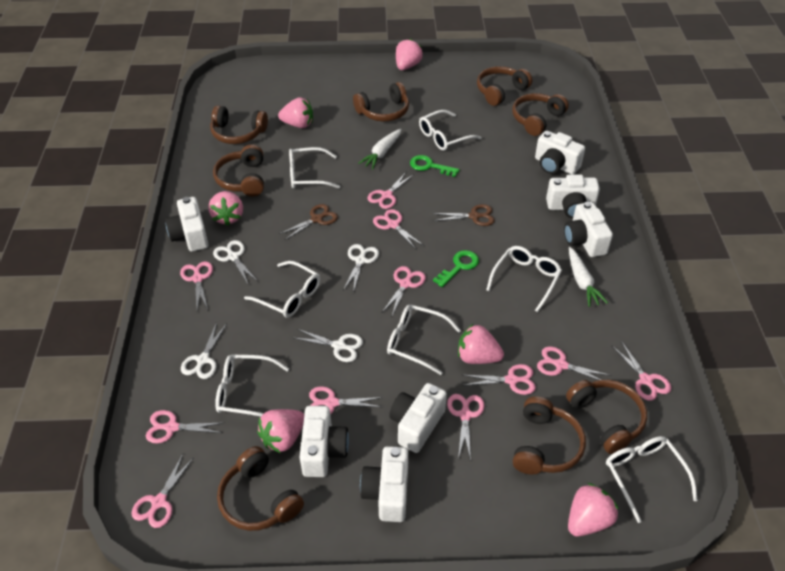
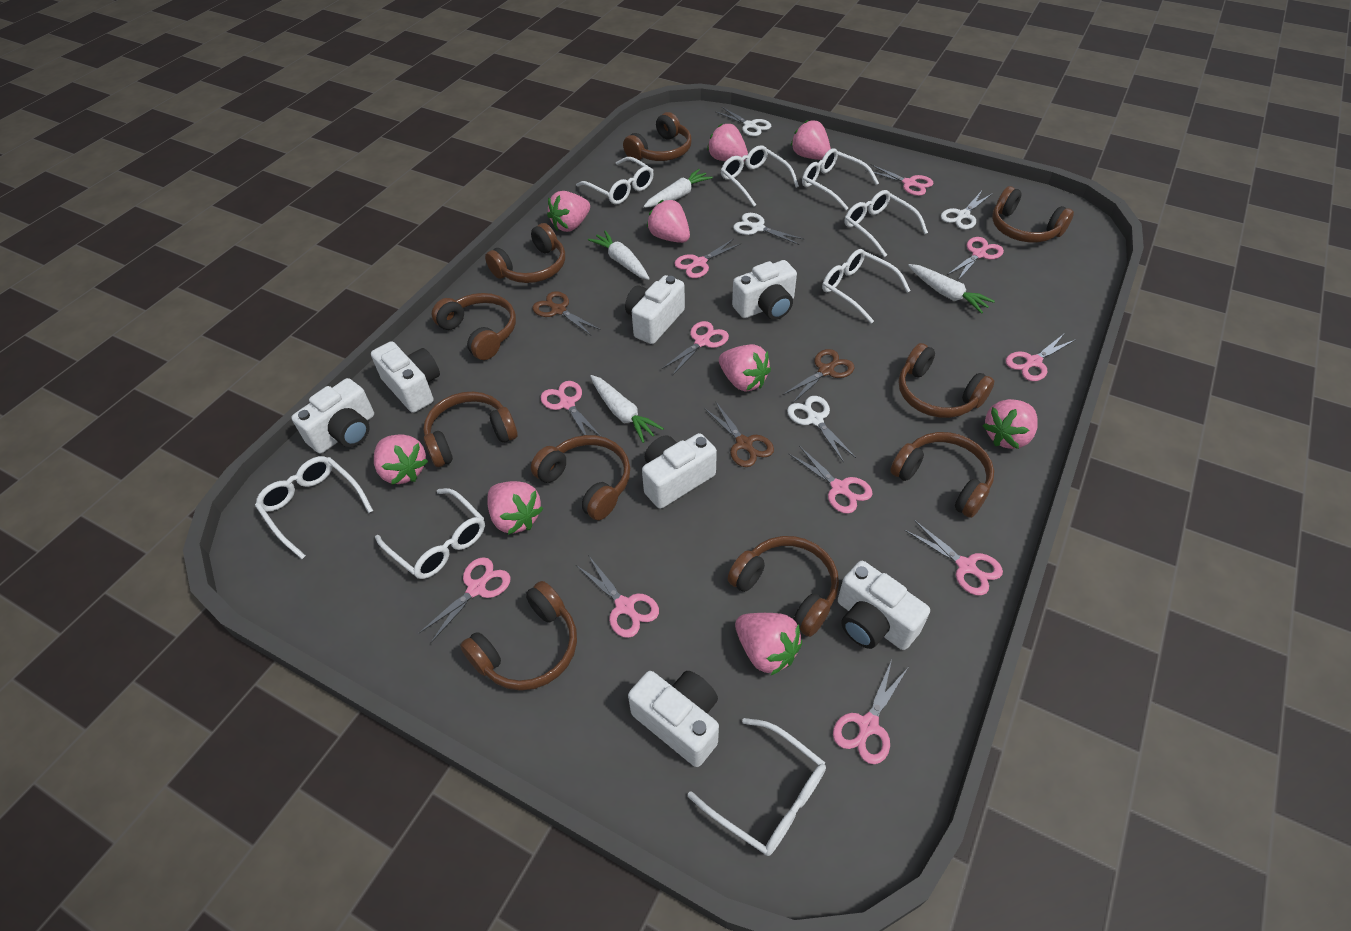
brown headphones: 8 -> 10
brown scissors: 2 -> 3
green key: 2 -> 0
pink strawberry: 6 -> 9
white carrot: 2 -> 4
white glasses: 7 -> 8

